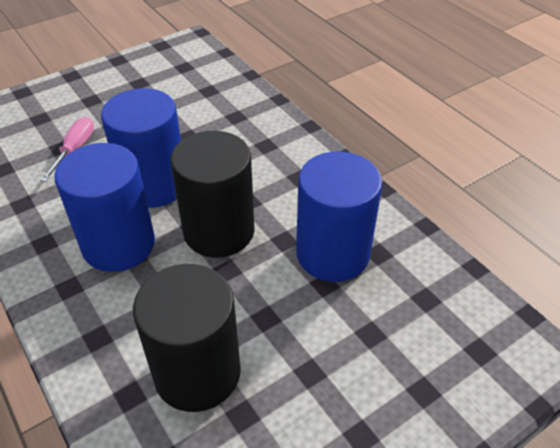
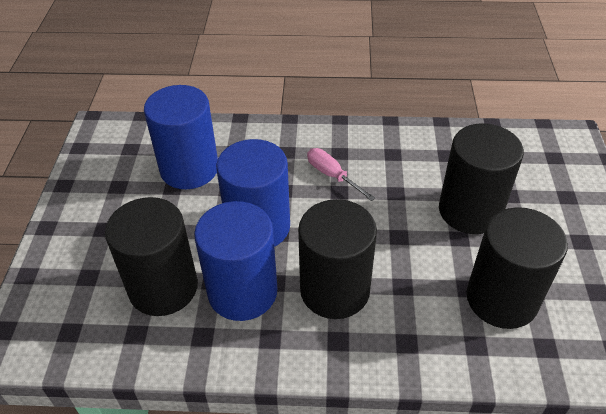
black cylinder: 2 -> 4

